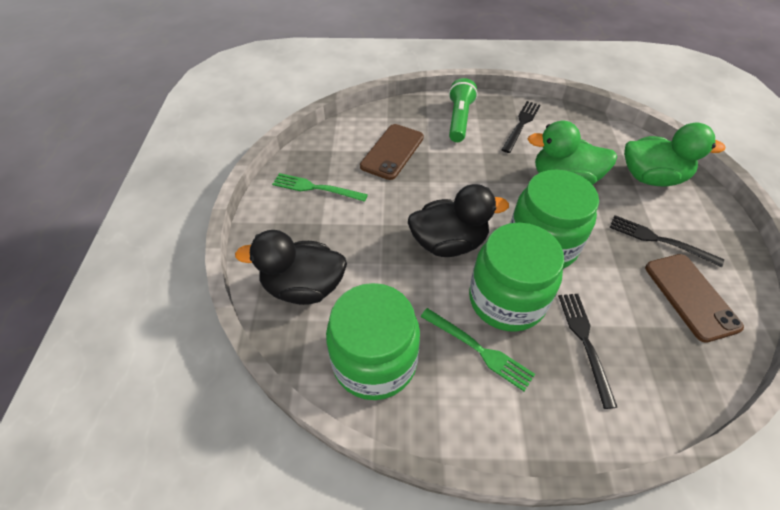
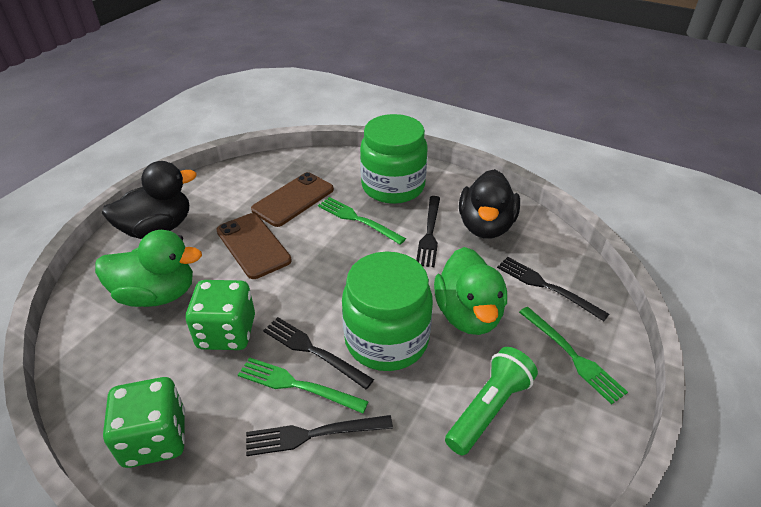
black fork: 3 -> 4
green dice: 0 -> 2
green fork: 2 -> 3
green jar: 3 -> 2

